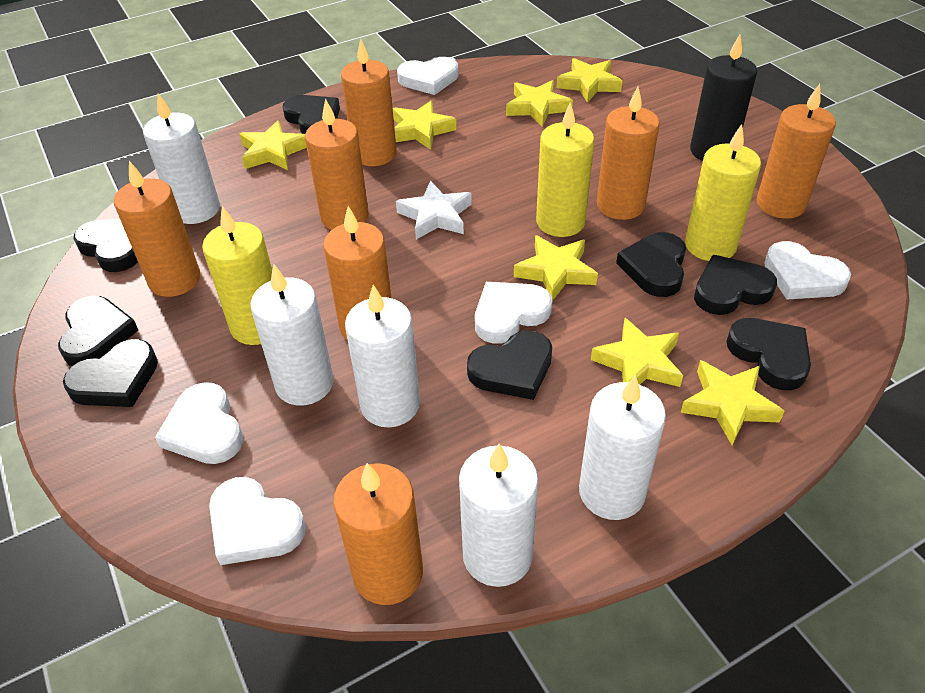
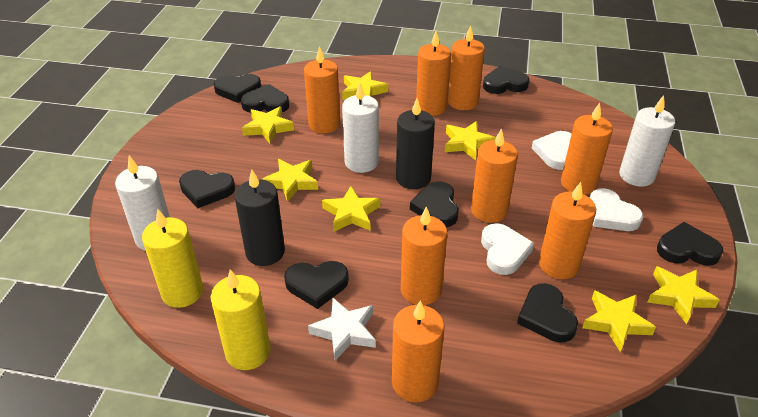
black candle: 1 -> 2
orange candle: 7 -> 8
white candle: 5 -> 3
white heart: 5 -> 3
yellow candle: 3 -> 2

